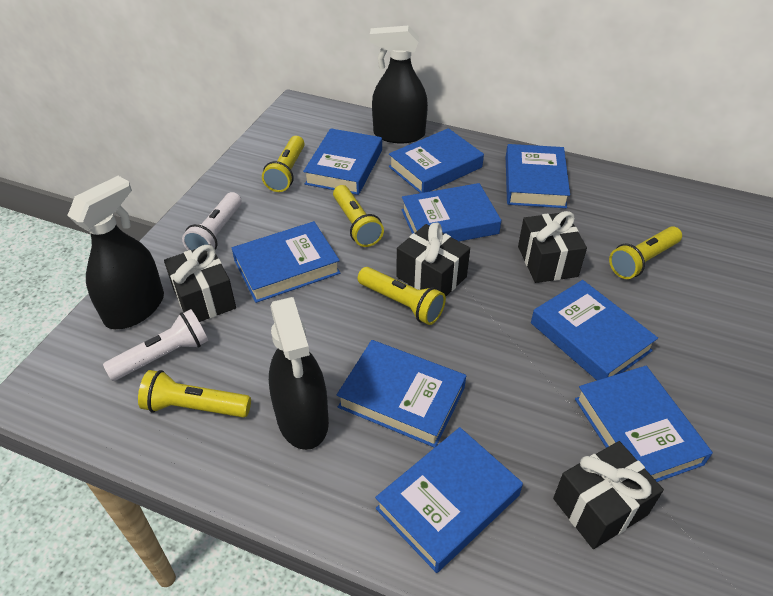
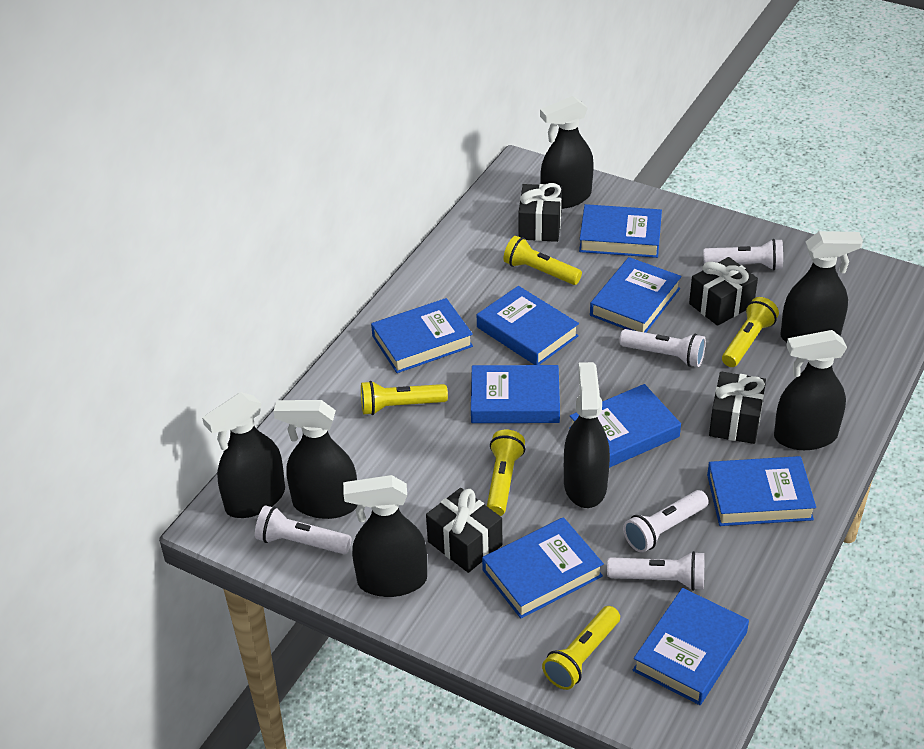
black spray bottle: 3 -> 7
white flashlight: 2 -> 5

